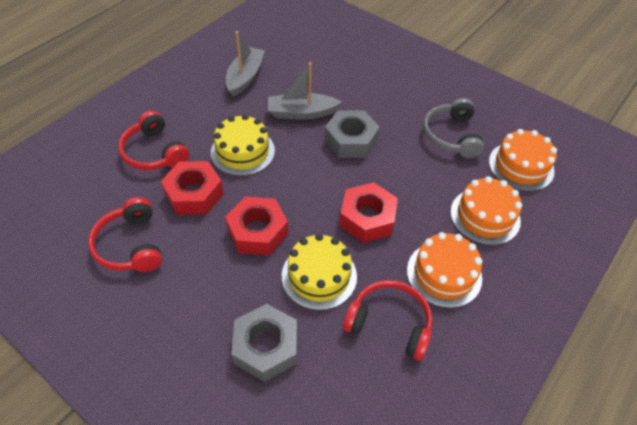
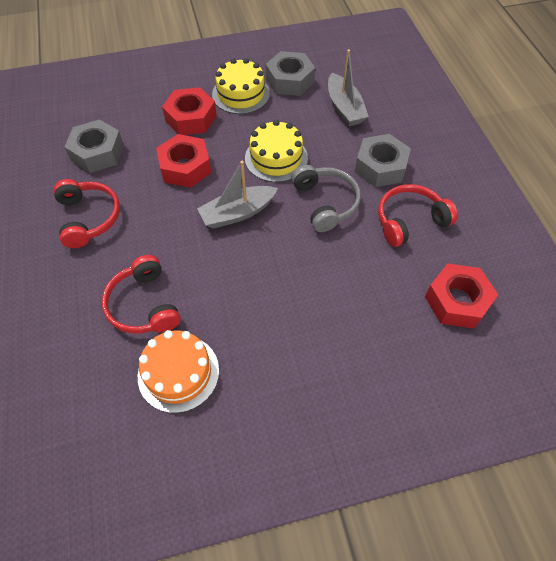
grey nut: 2 -> 3
orange cake: 3 -> 1

